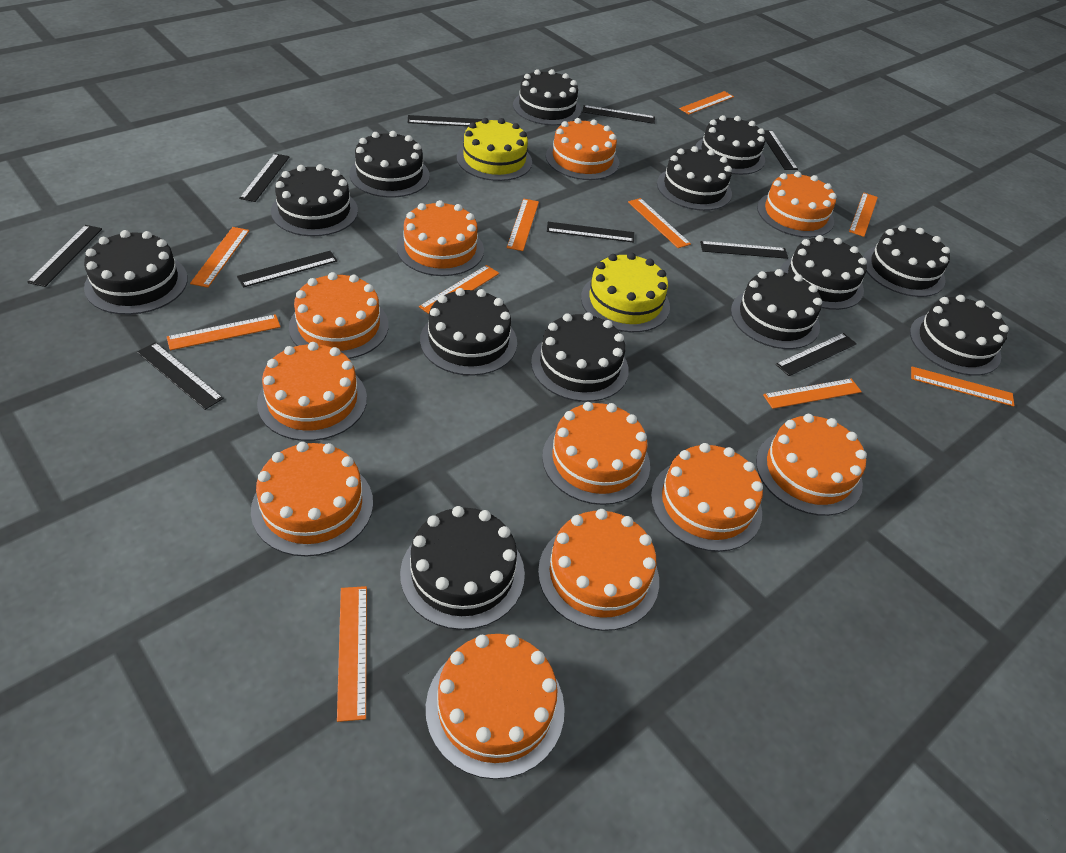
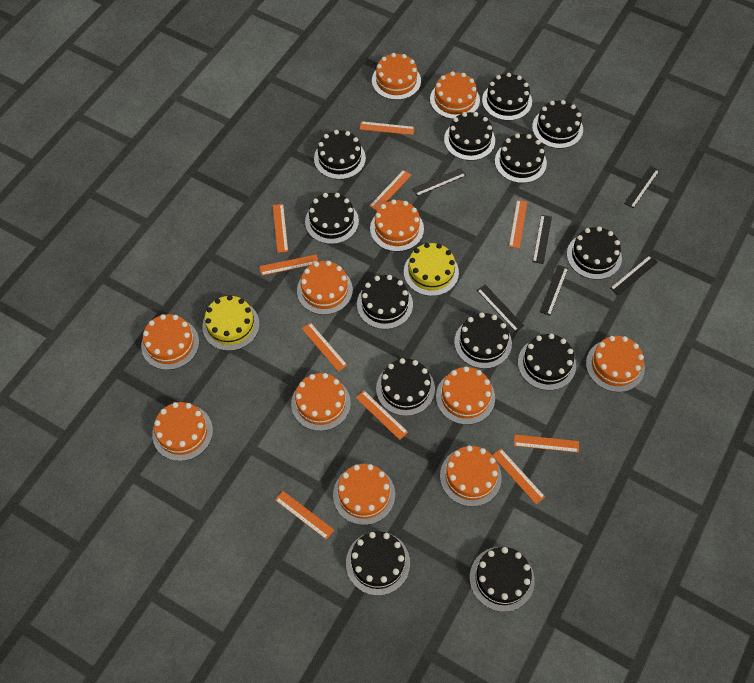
black ruler: 10 -> 6

